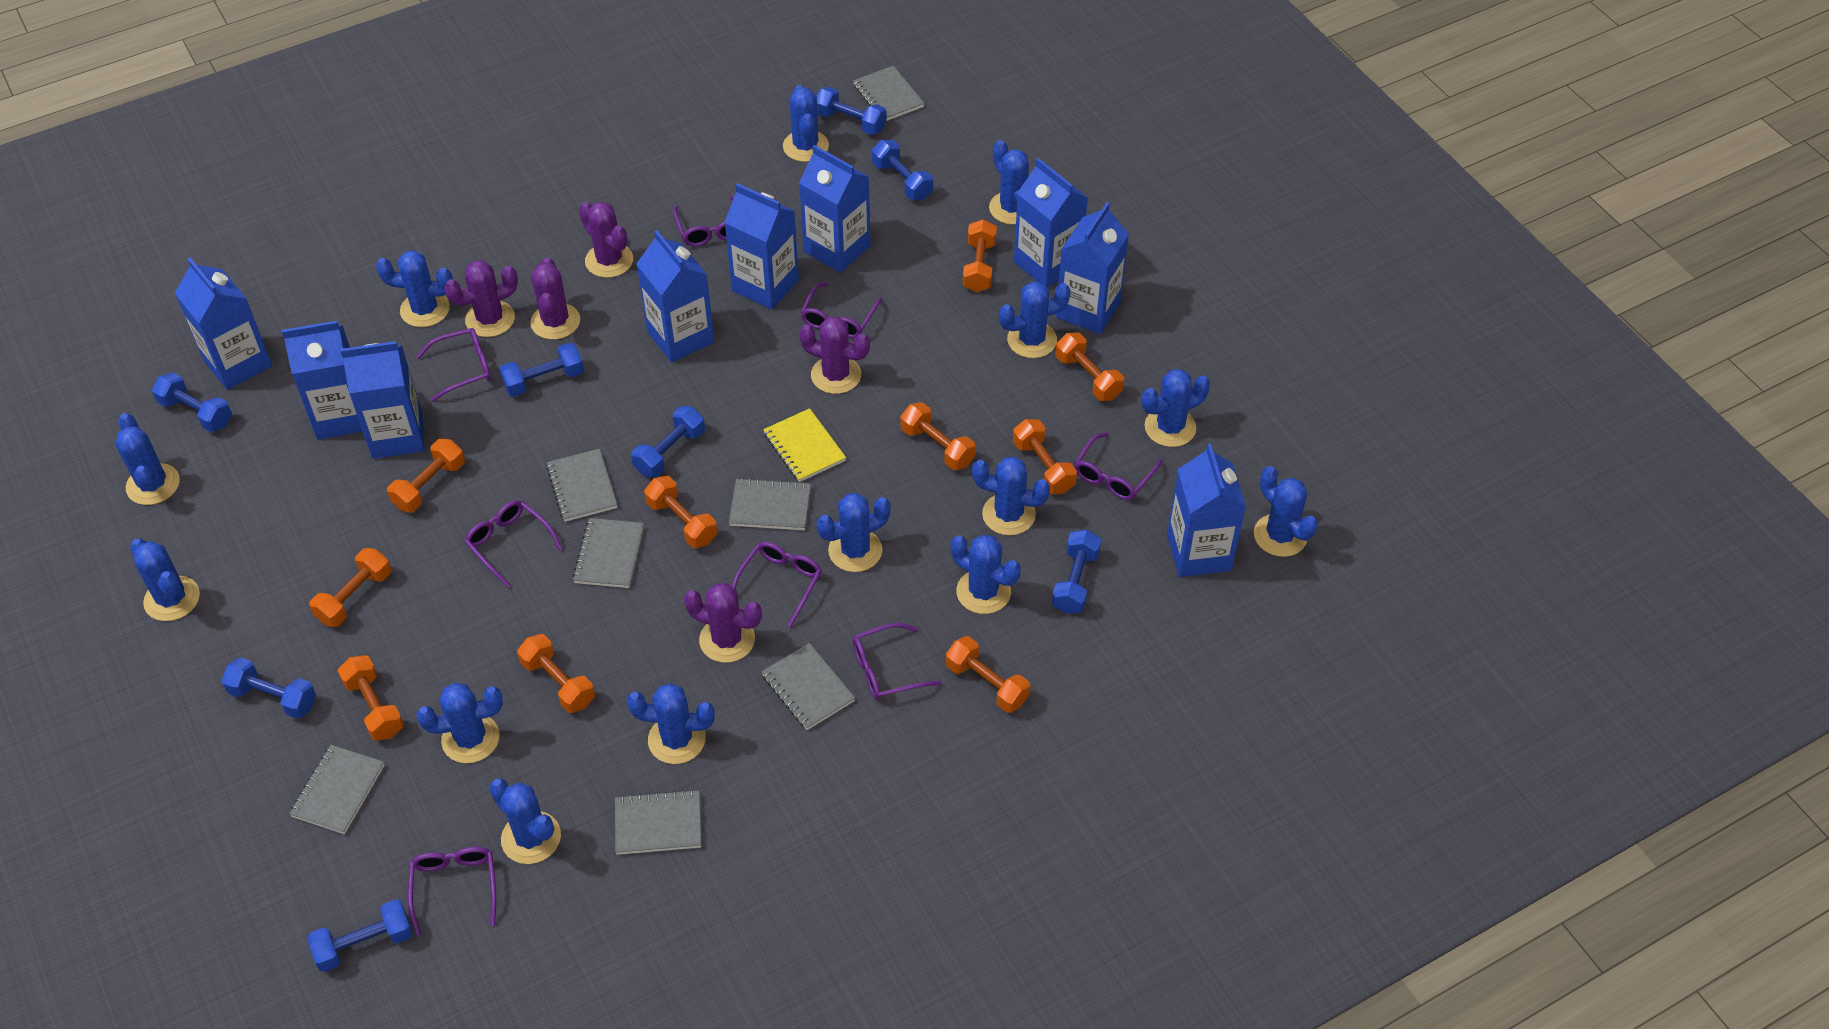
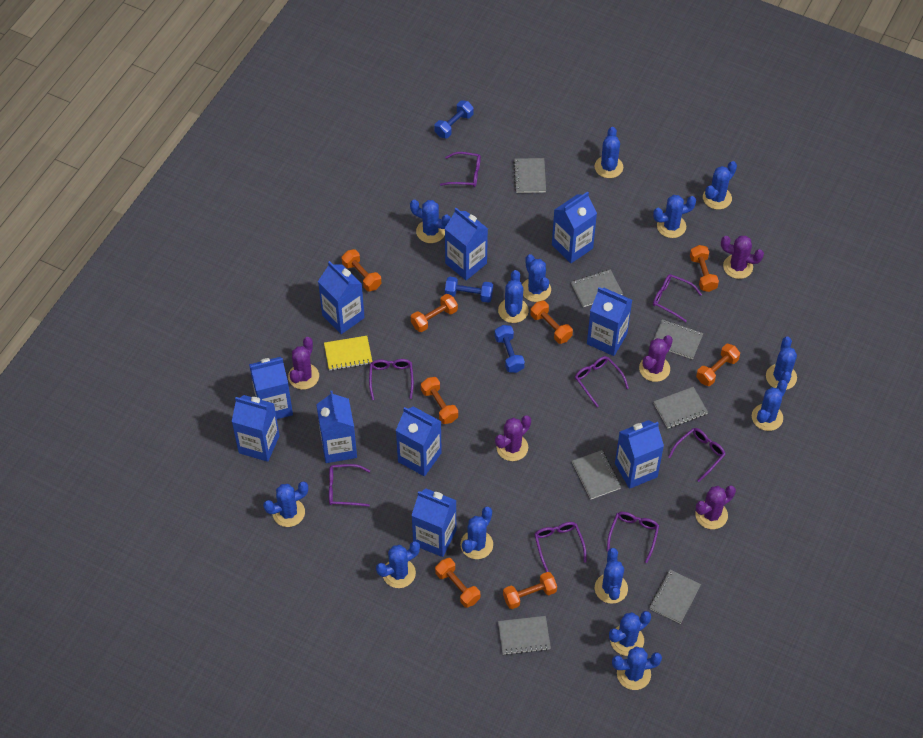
blue carton: 9 -> 10
blue dumbbell: 8 -> 3
orange dumbbell: 10 -> 8

